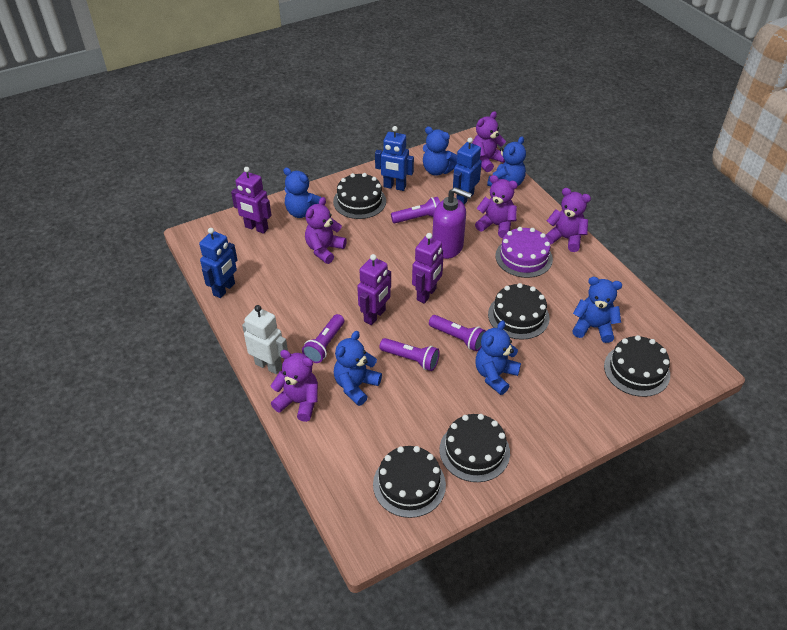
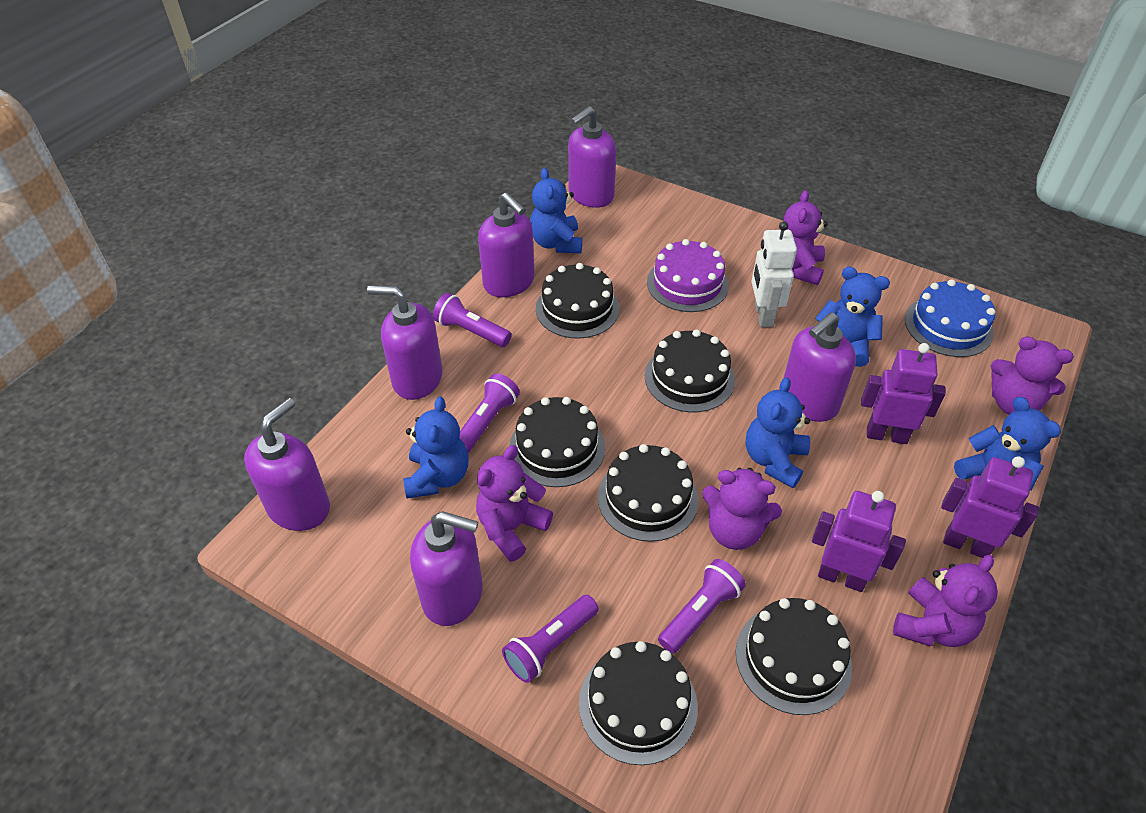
black cake: 5 -> 6
blue cake: 0 -> 1
blue robot: 3 -> 0
blue teddy bear: 6 -> 5
purple soap dispenser: 1 -> 6

